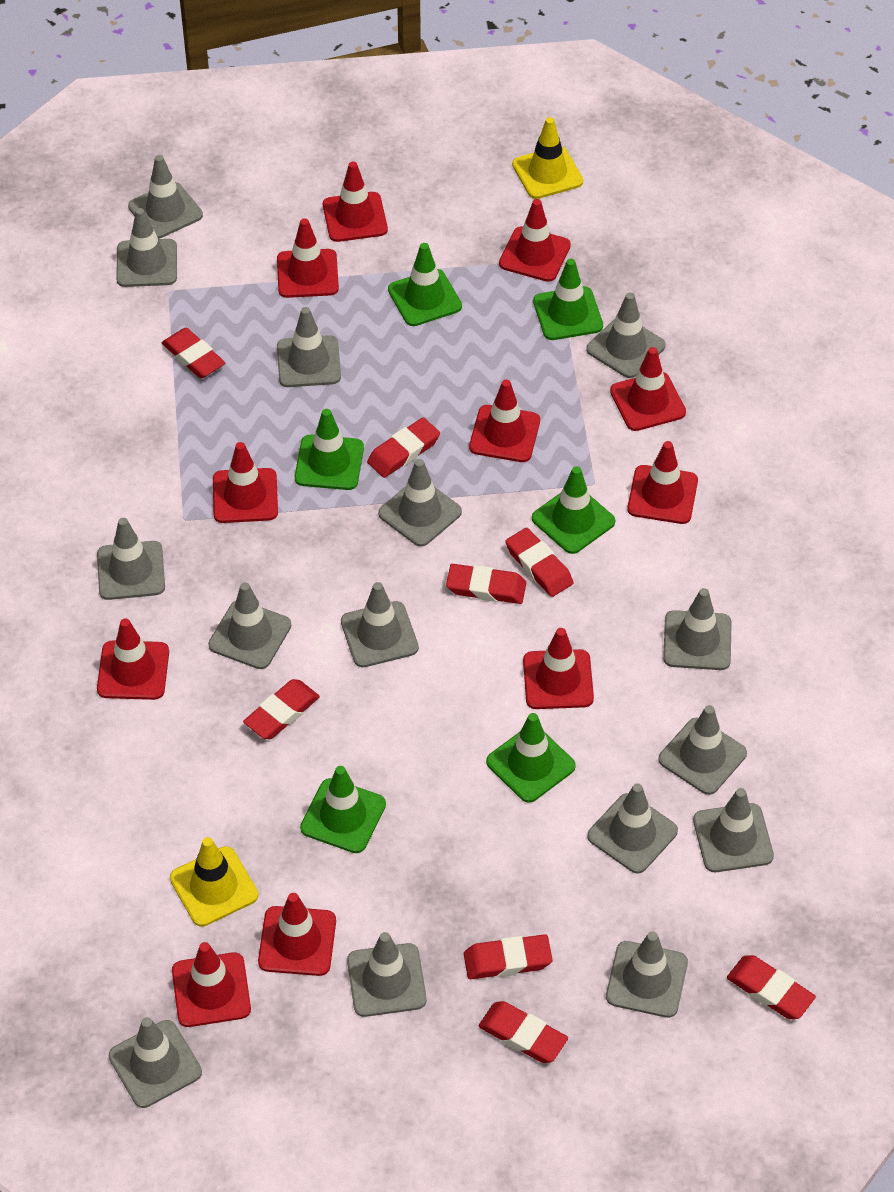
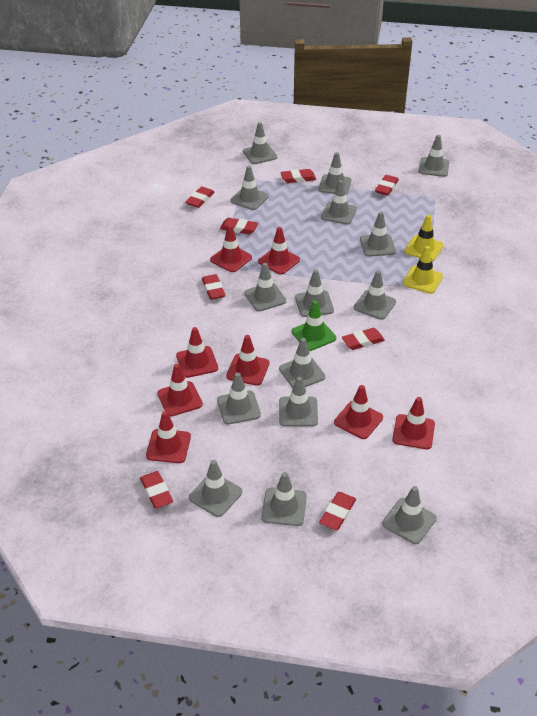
green traffic cone: 6 -> 1
red traffic cone: 11 -> 8

